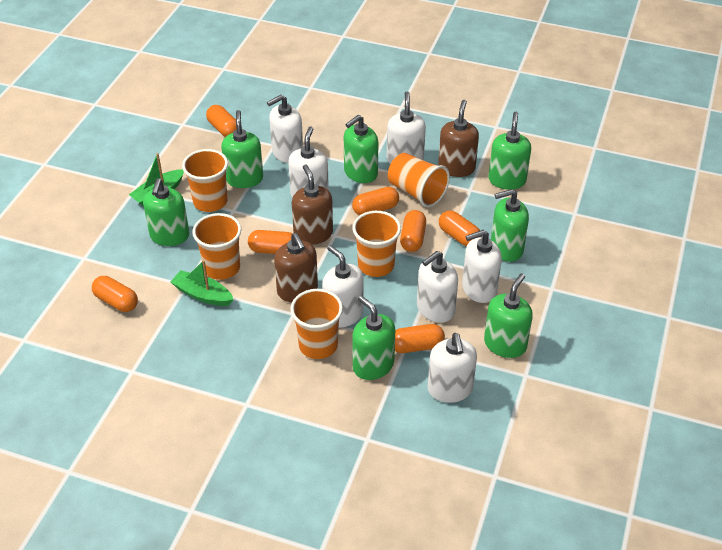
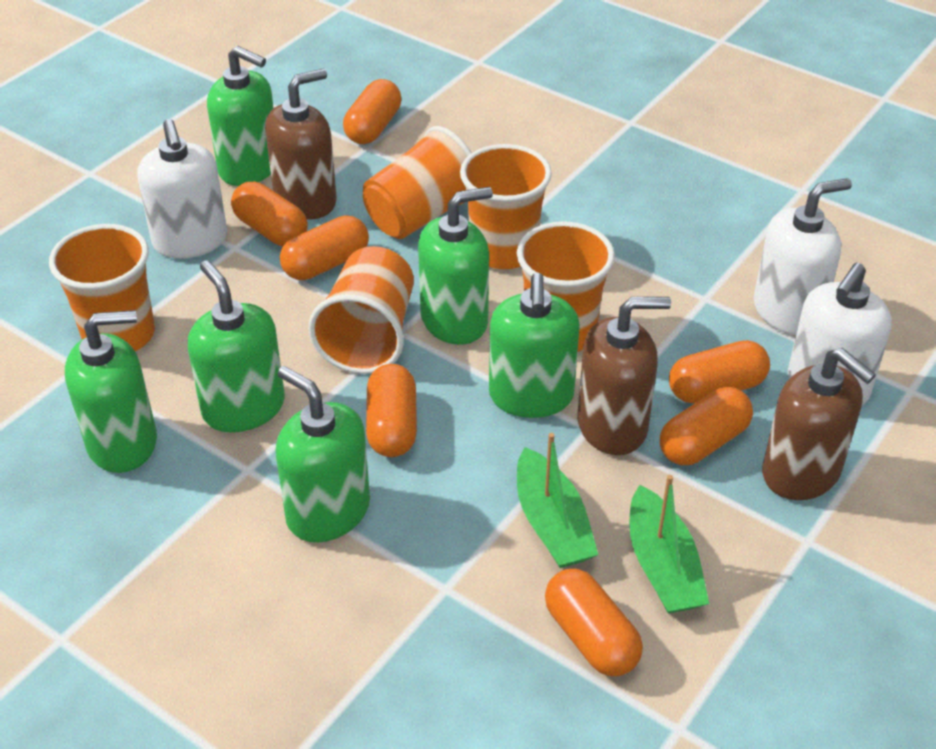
green soap dispenser: 7 -> 6
white soap dispenser: 7 -> 3

